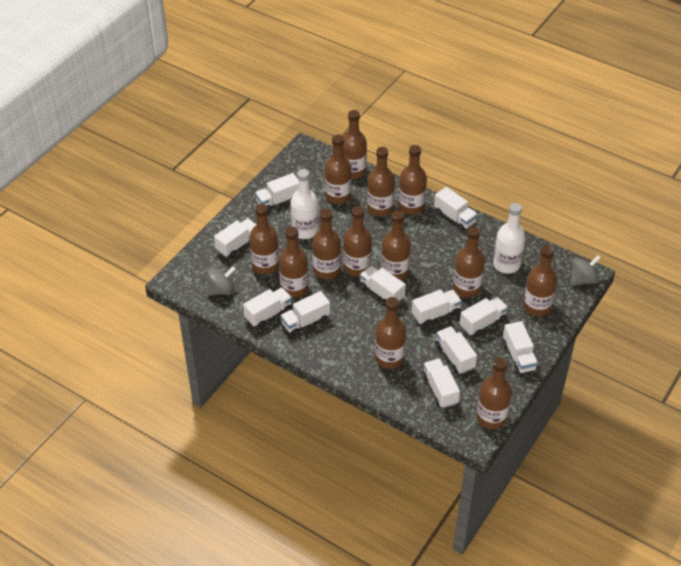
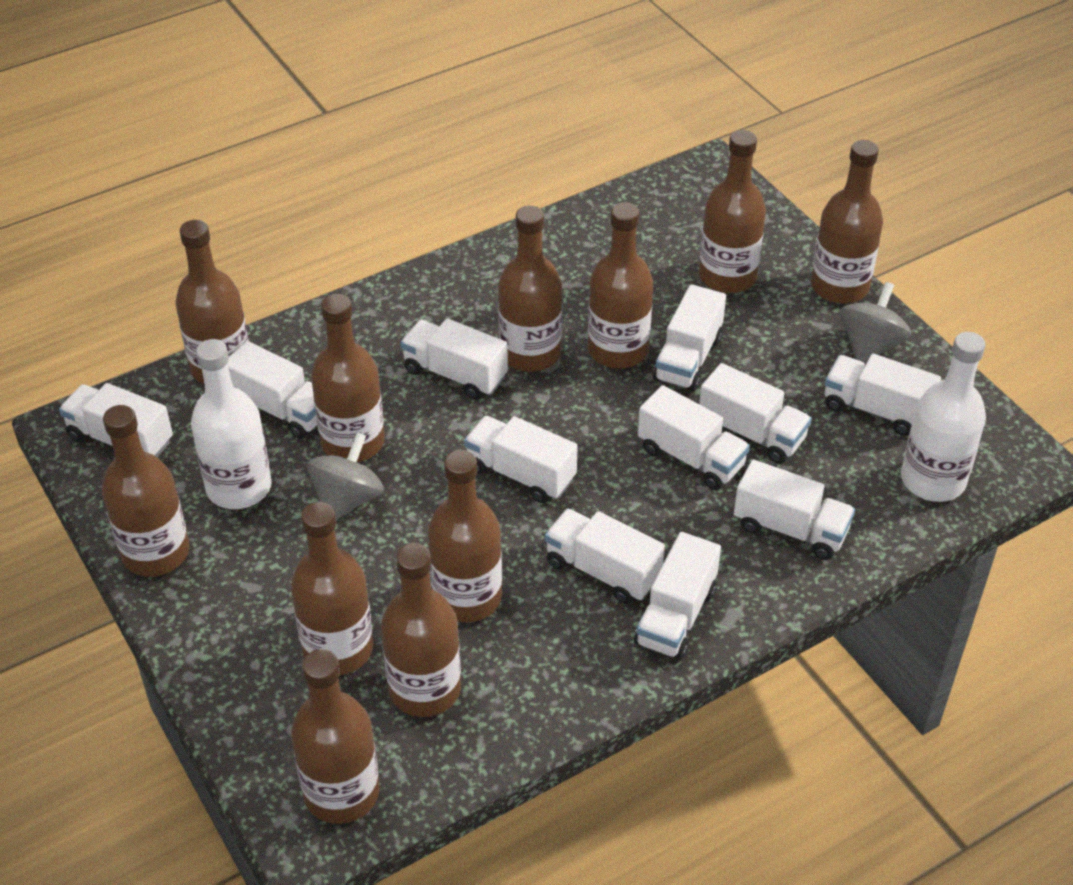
brown bottle: 13 -> 11

